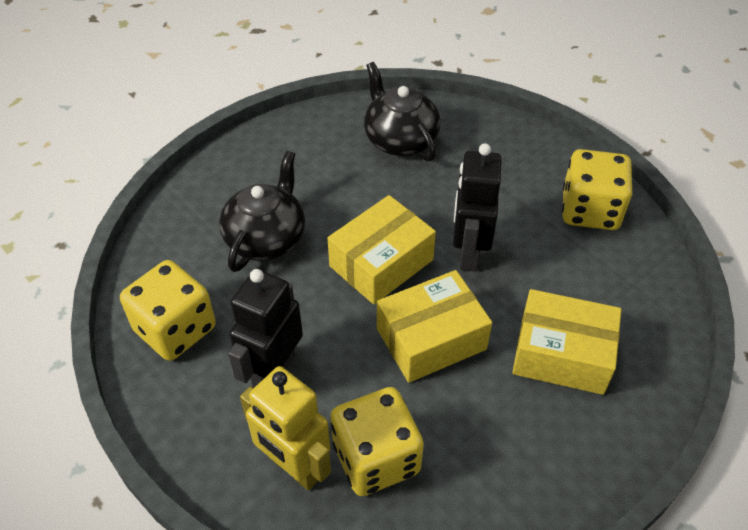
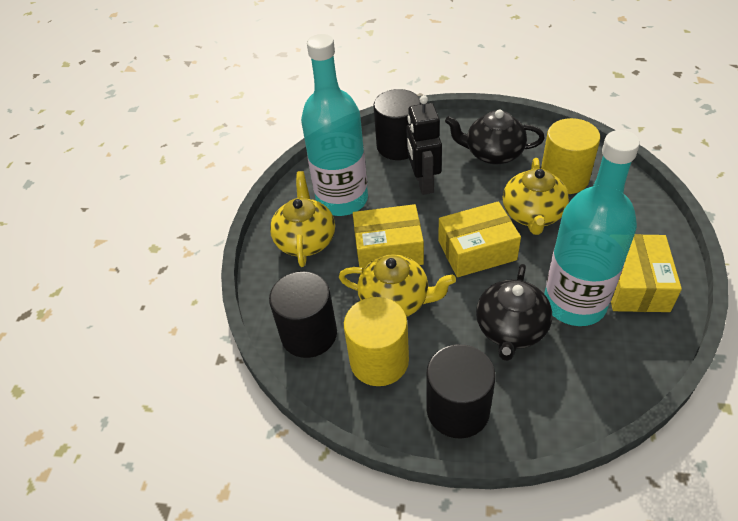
black cylinder: 0 -> 3
black robot: 2 -> 1
turquoise bottle: 0 -> 2
yellow cylinder: 0 -> 2
yellow dice: 3 -> 0
yellow robot: 1 -> 0
yellow teapot: 0 -> 3

